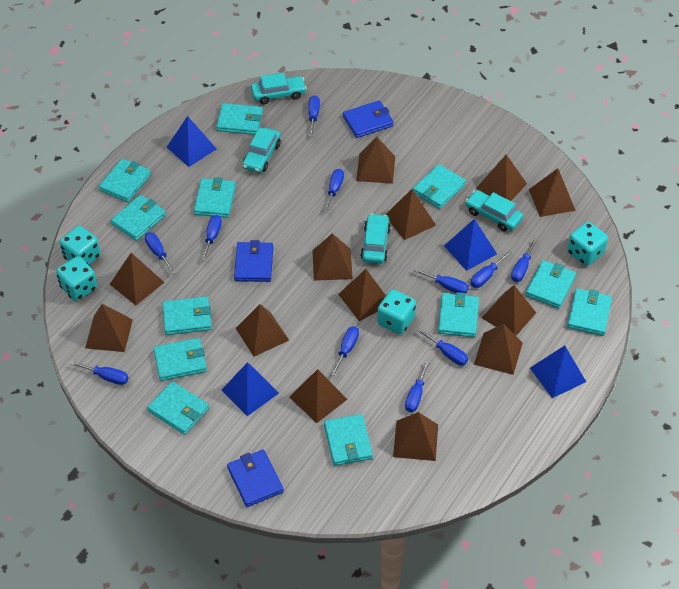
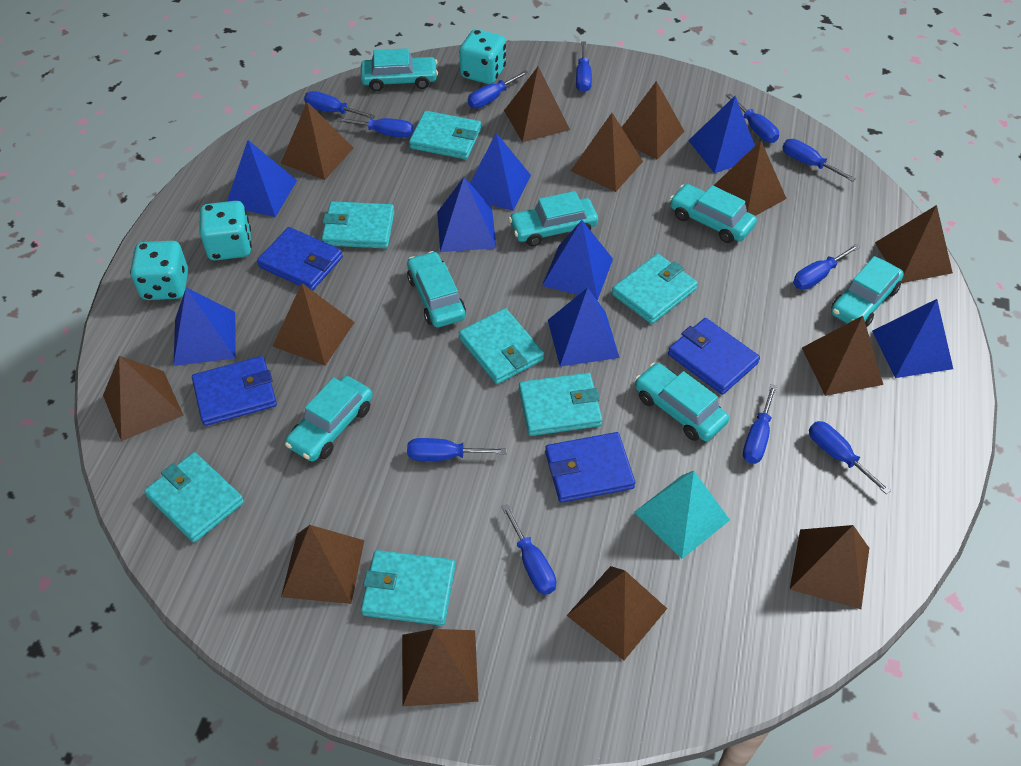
blue pyramid: 4 -> 8
blue wallet: 3 -> 4
turquoise car: 4 -> 7
turquoise dice: 4 -> 3
turquoise pyramid: 0 -> 1
turquoise wallet: 12 -> 7

